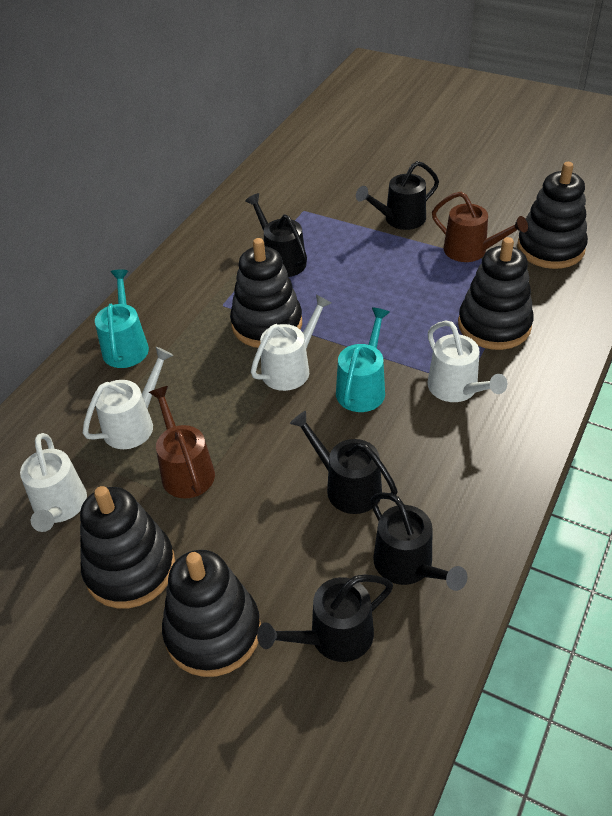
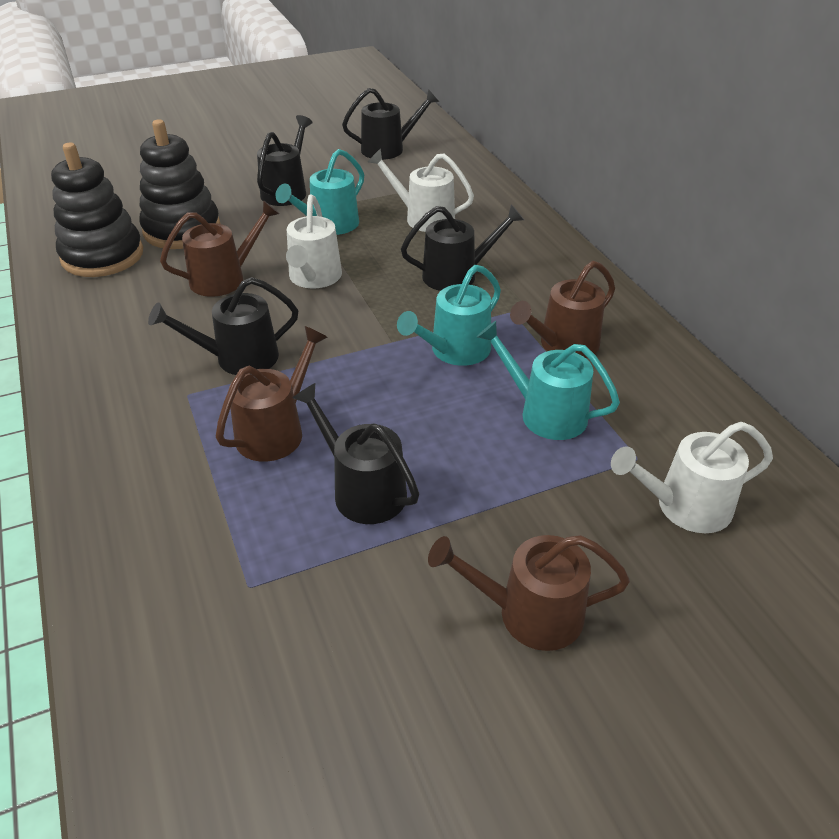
black stacking toy: 5 -> 2
brown watering can: 2 -> 4
turquoise watering can: 2 -> 3
white watering can: 4 -> 3

